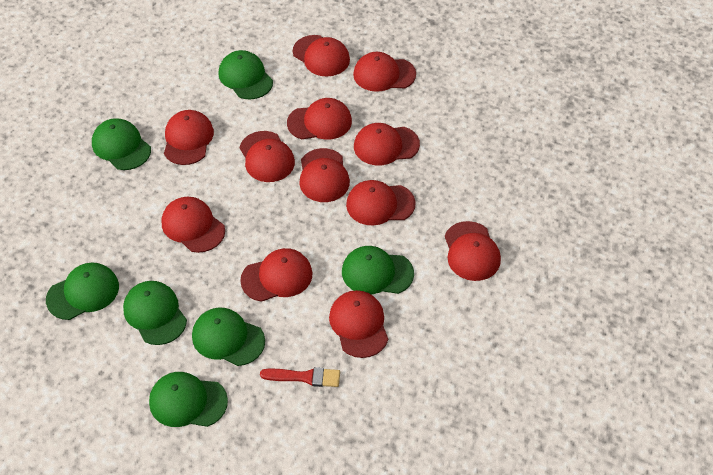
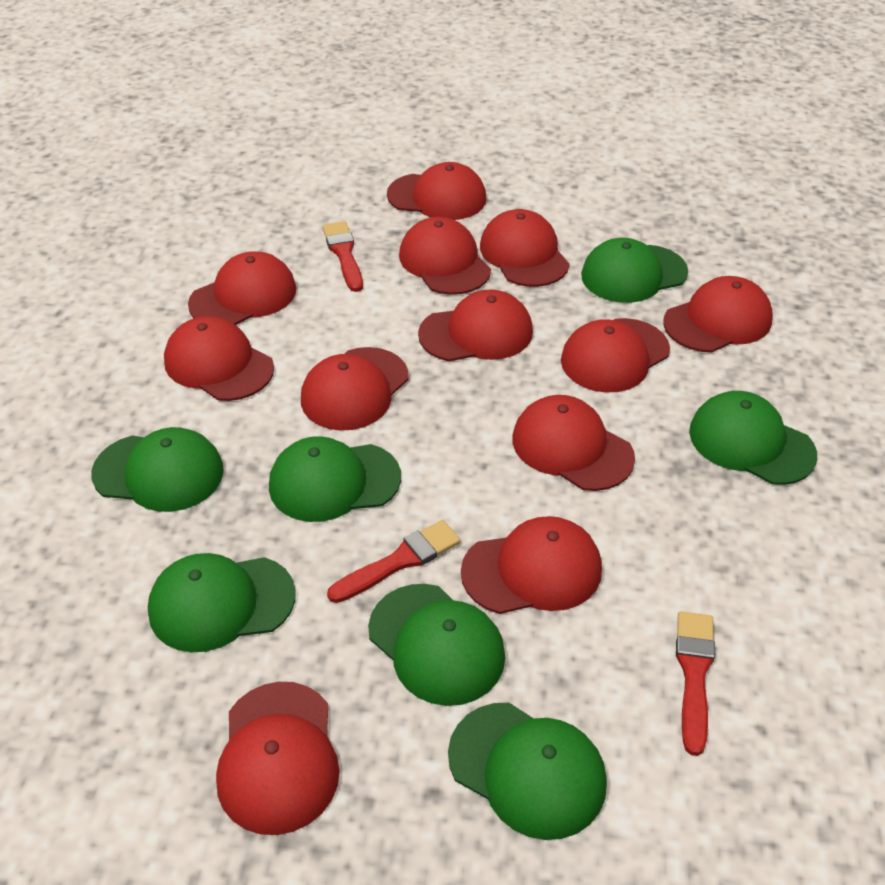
red brush: 1 -> 3

